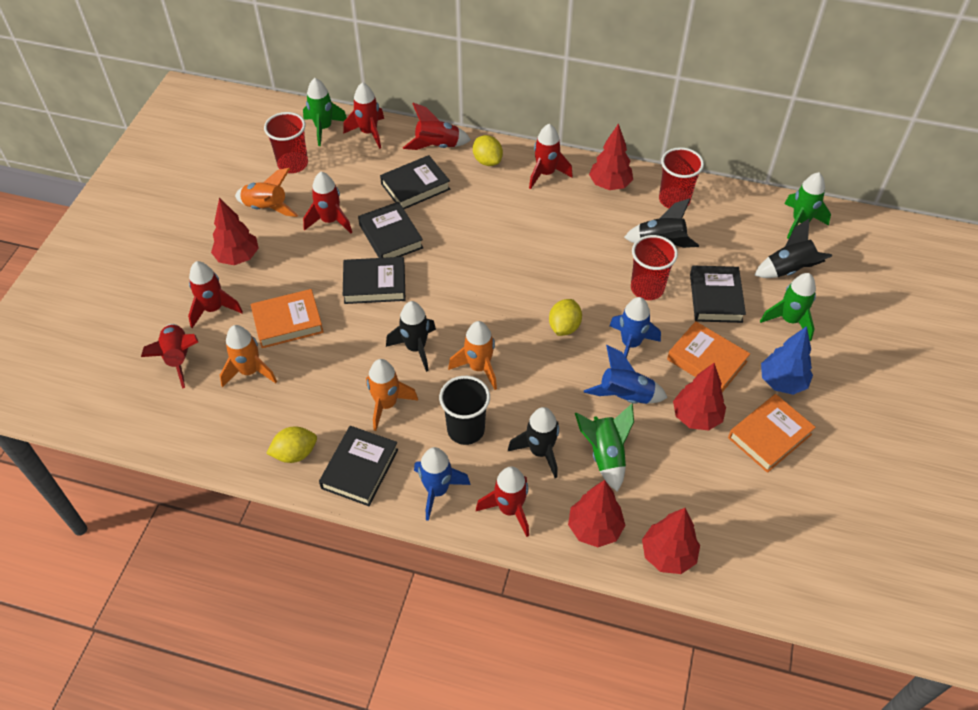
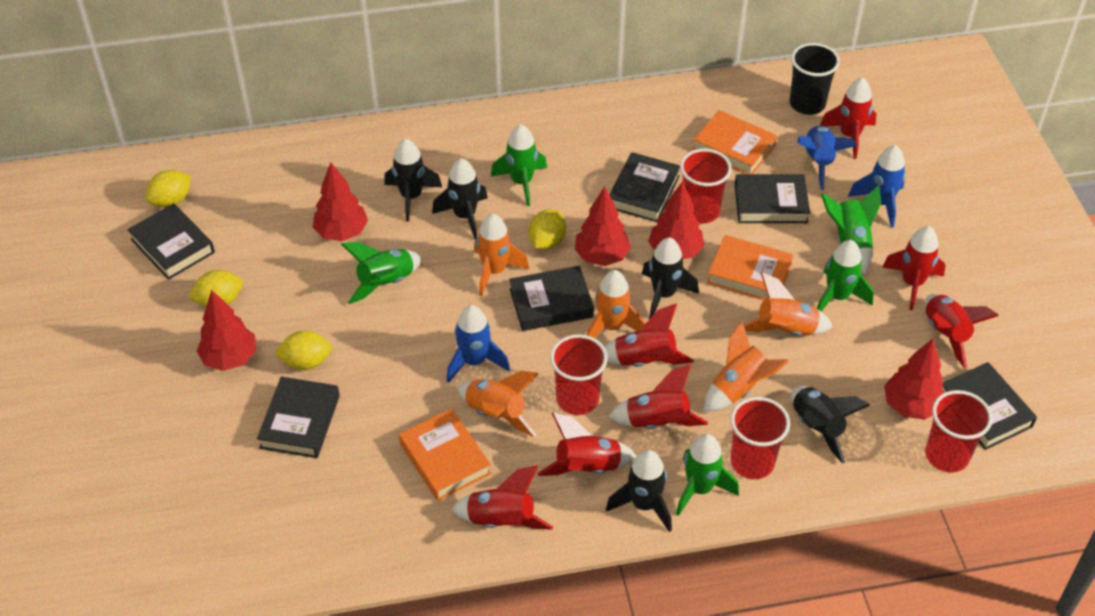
black book: 5 -> 6
black rocket: 4 -> 5
blue tree: 1 -> 0
green rocket: 4 -> 5
orange rocket: 4 -> 5
red cup: 3 -> 4
yellow lemon: 3 -> 4

